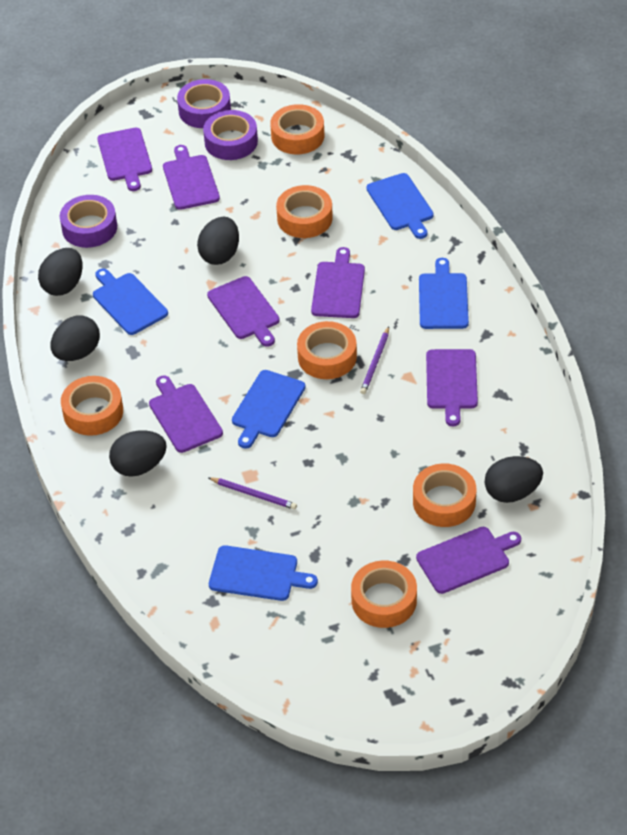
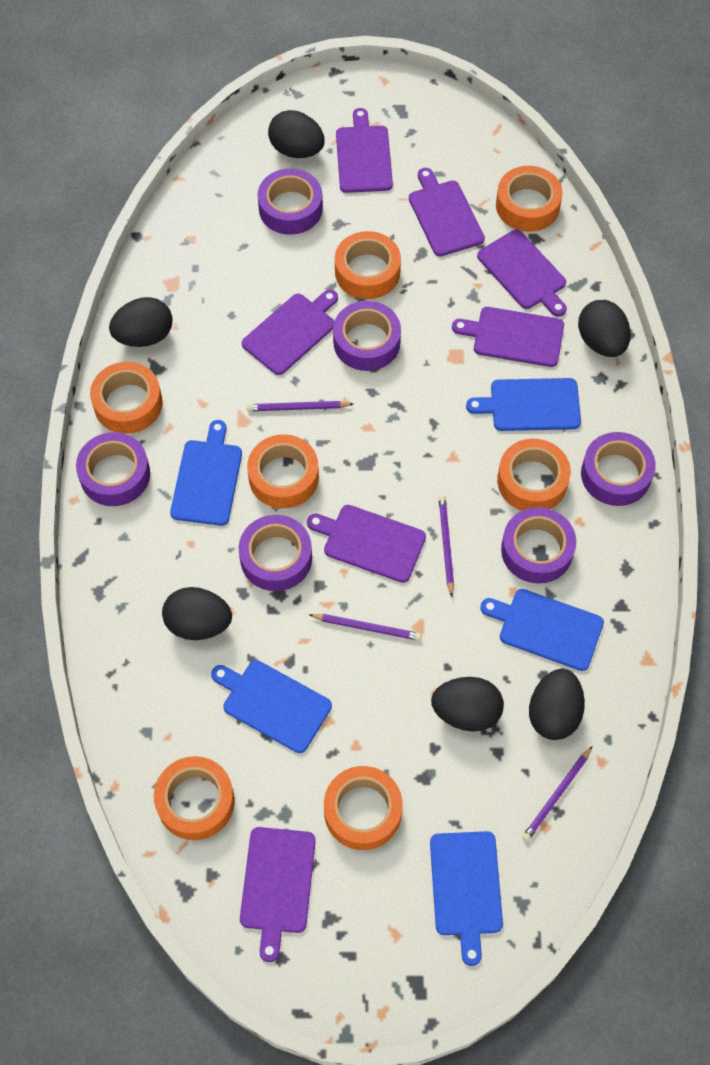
black egg: 5 -> 6
orange tape: 6 -> 7
purple pencil: 2 -> 4
purple tape: 3 -> 6

